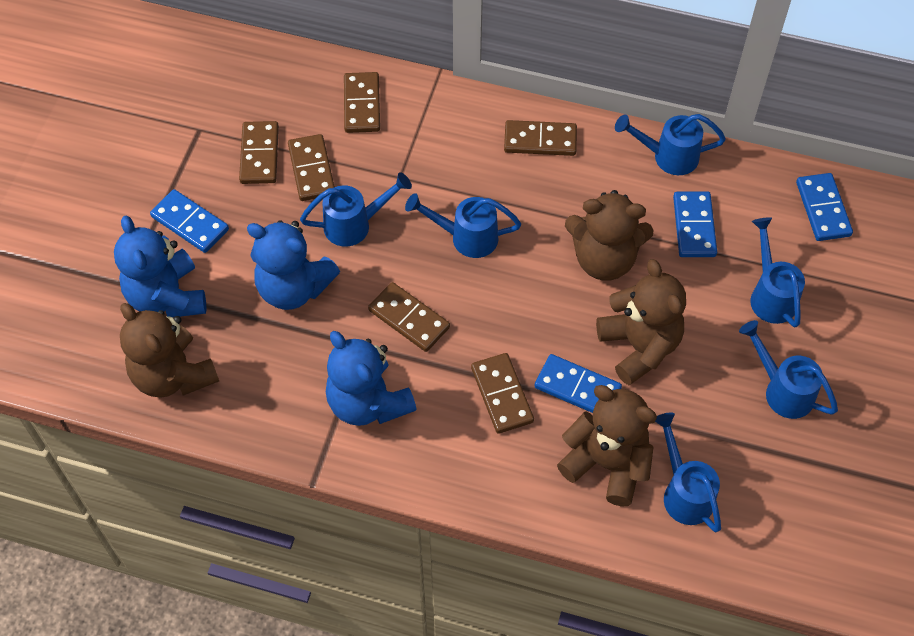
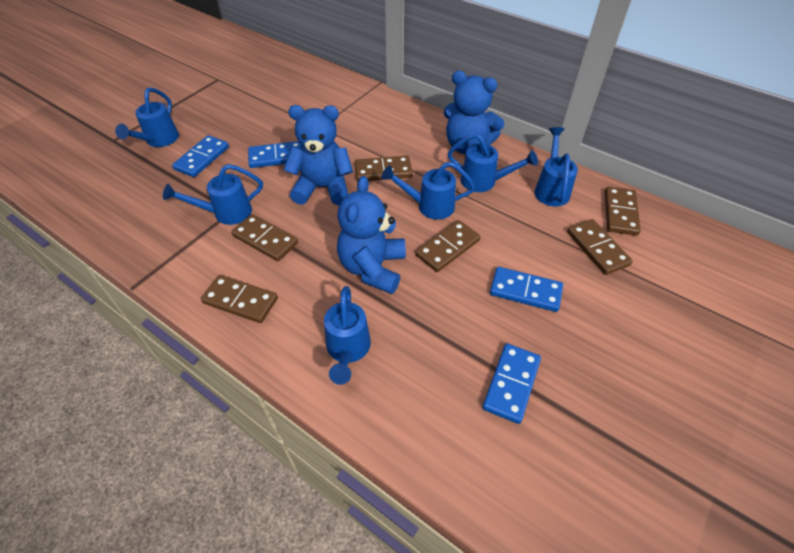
brown teddy bear: 4 -> 0

